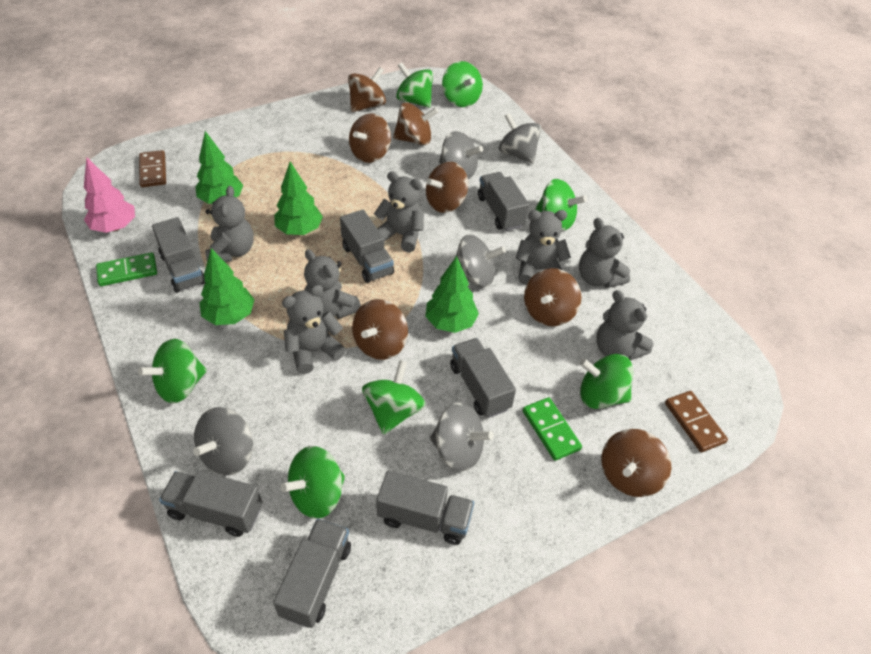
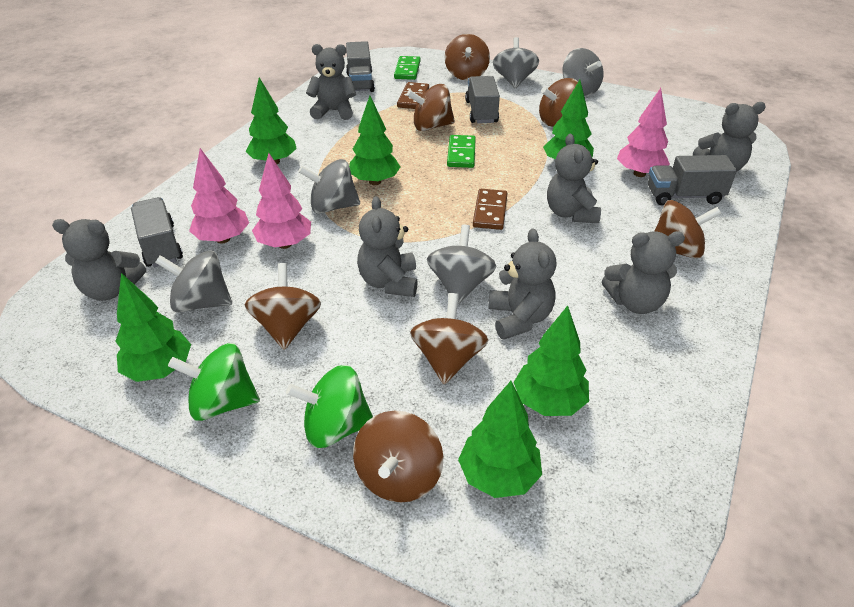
green spinning top: 7 -> 2
green tree: 4 -> 6
grey truck: 7 -> 4
pink tree: 1 -> 3

